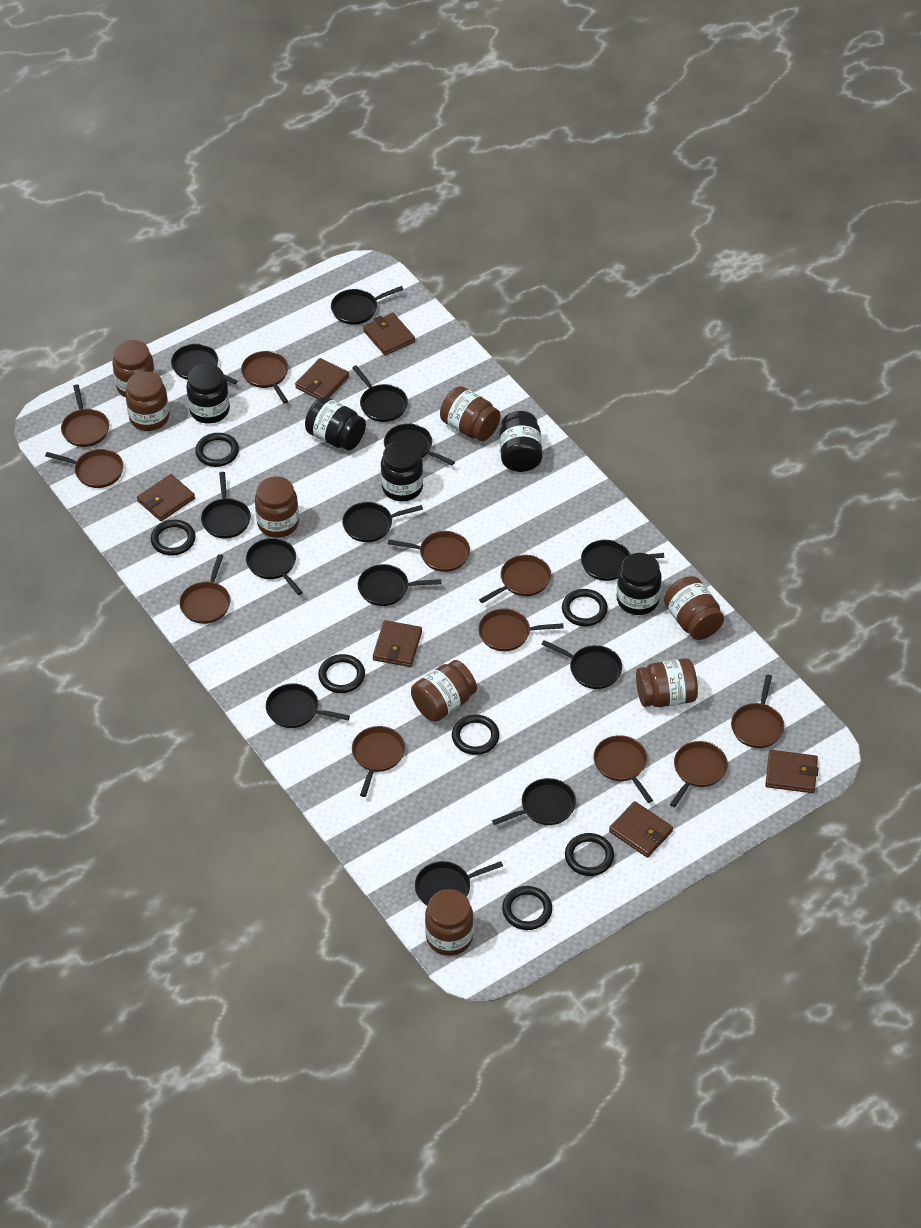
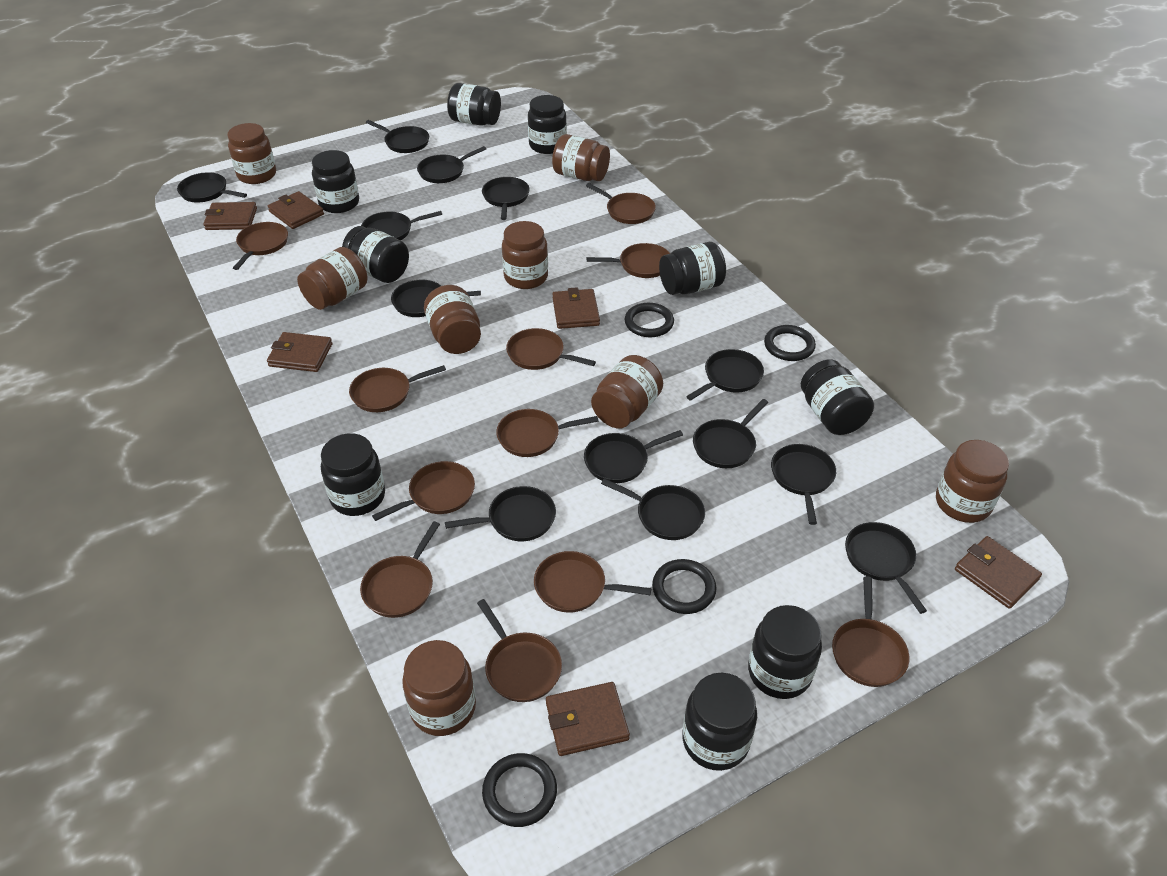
black jar: 5 -> 9
black ring: 7 -> 4

